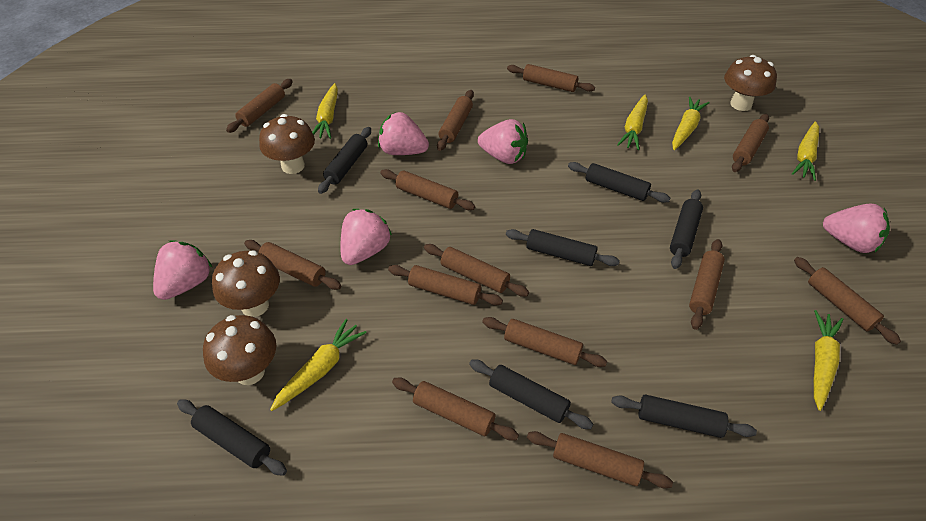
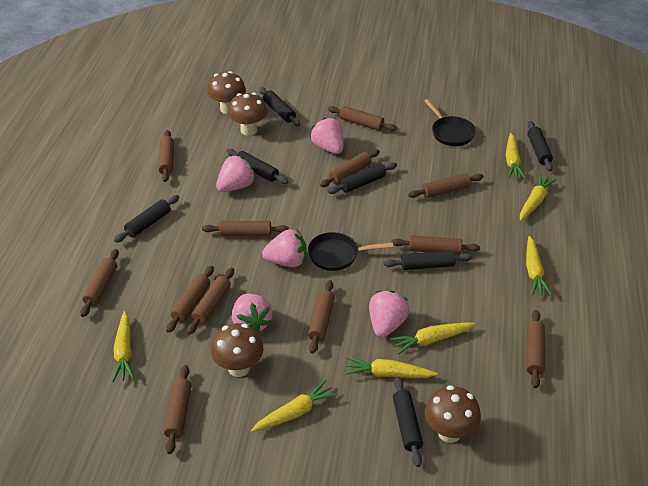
black pan: 0 -> 2
brown rolling pin: 13 -> 12
yellow carrot: 6 -> 7

